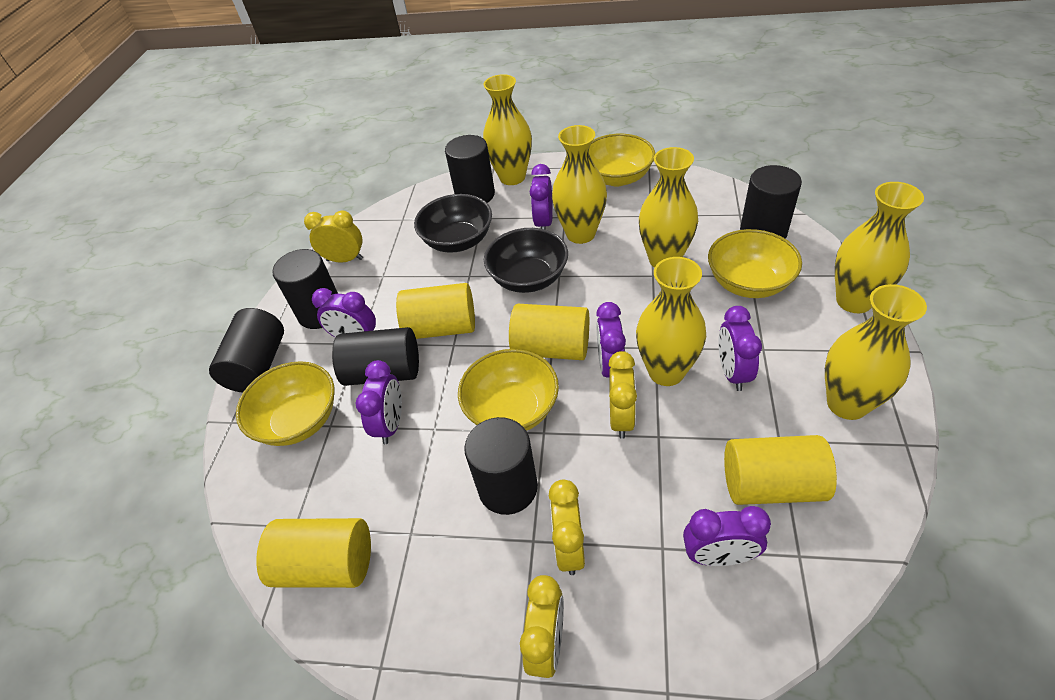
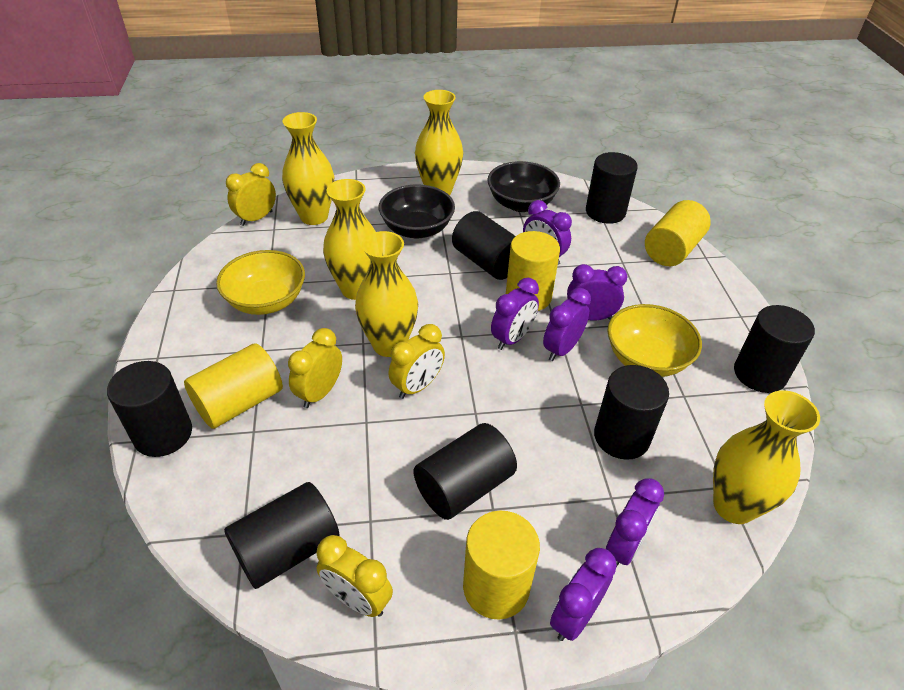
black cylinder: 6 -> 7
yellow bowl: 4 -> 2
yellow vase: 6 -> 5

